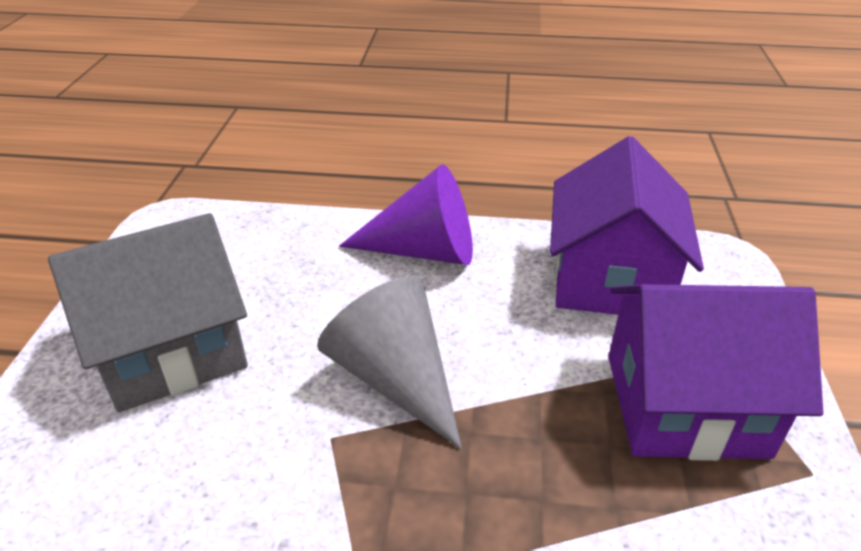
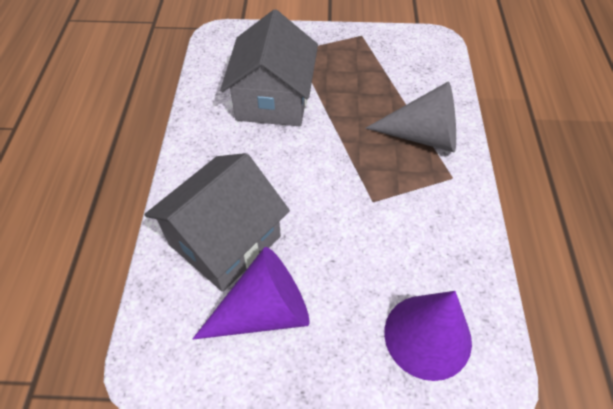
grey house: 1 -> 2
purple cone: 1 -> 2
purple house: 2 -> 0

